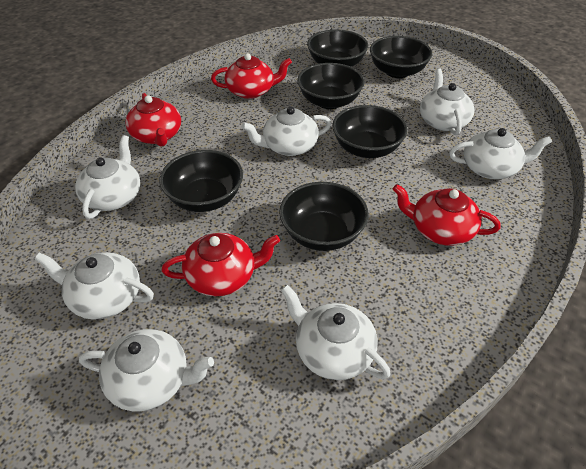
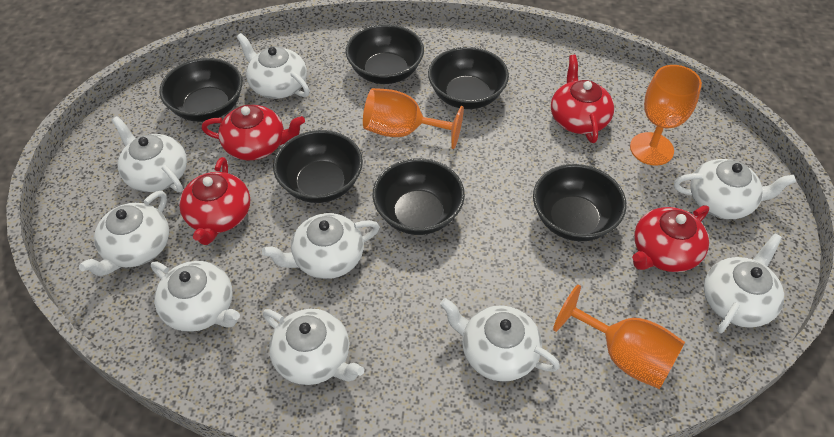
orange goblet: 0 -> 3
white teapot: 7 -> 9

